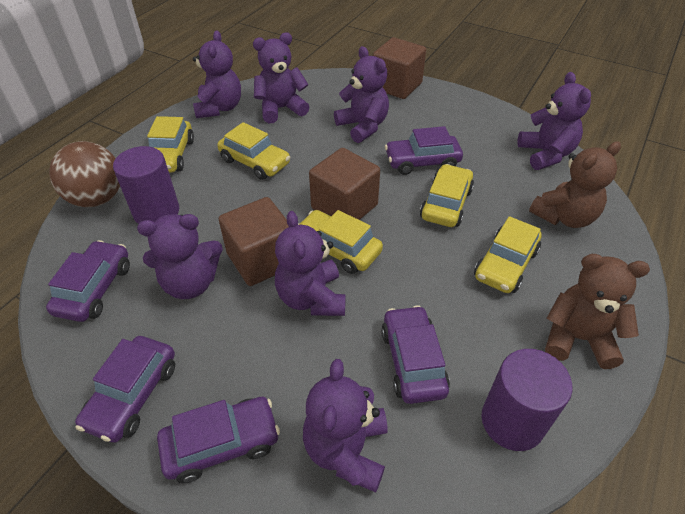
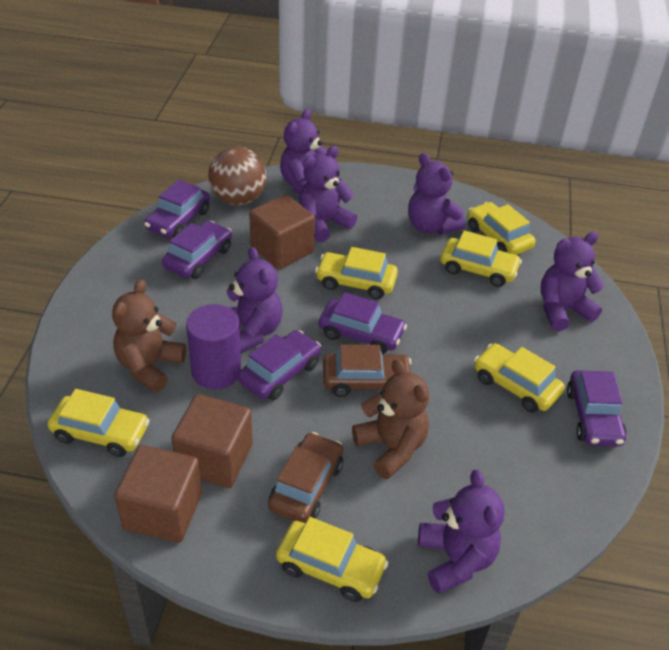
brown car: 0 -> 2
purple cylinder: 2 -> 1
purple teddy bear: 7 -> 6
yellow car: 5 -> 6

